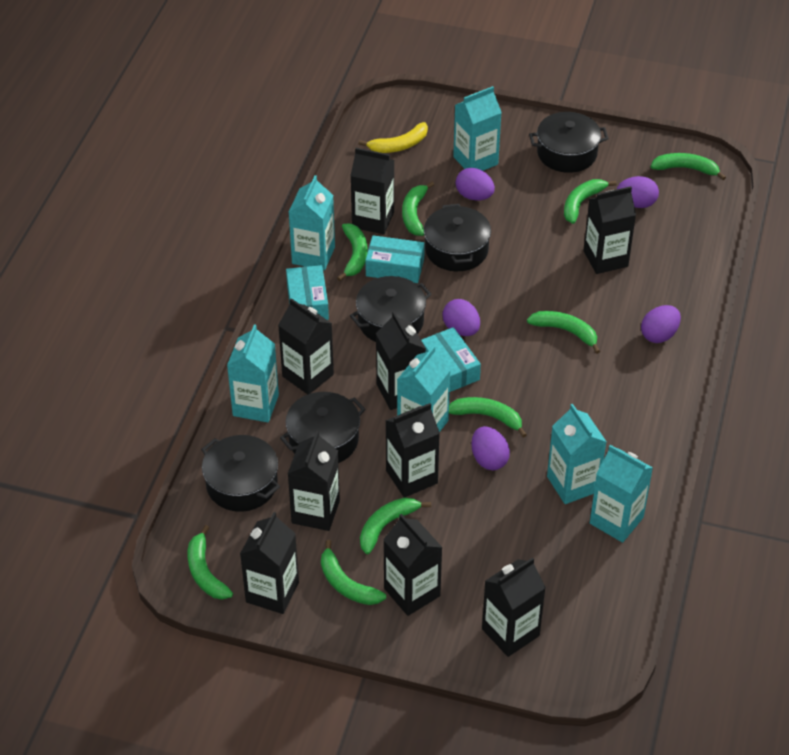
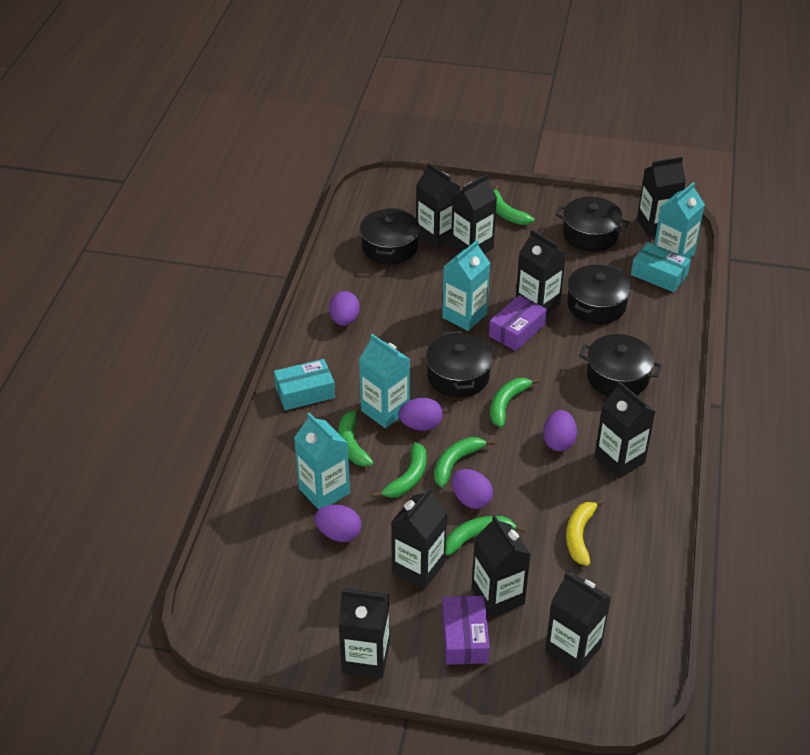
green banana: 9 -> 6
purple box: 0 -> 2
turquoise box: 3 -> 2
turquoise carton: 6 -> 4

